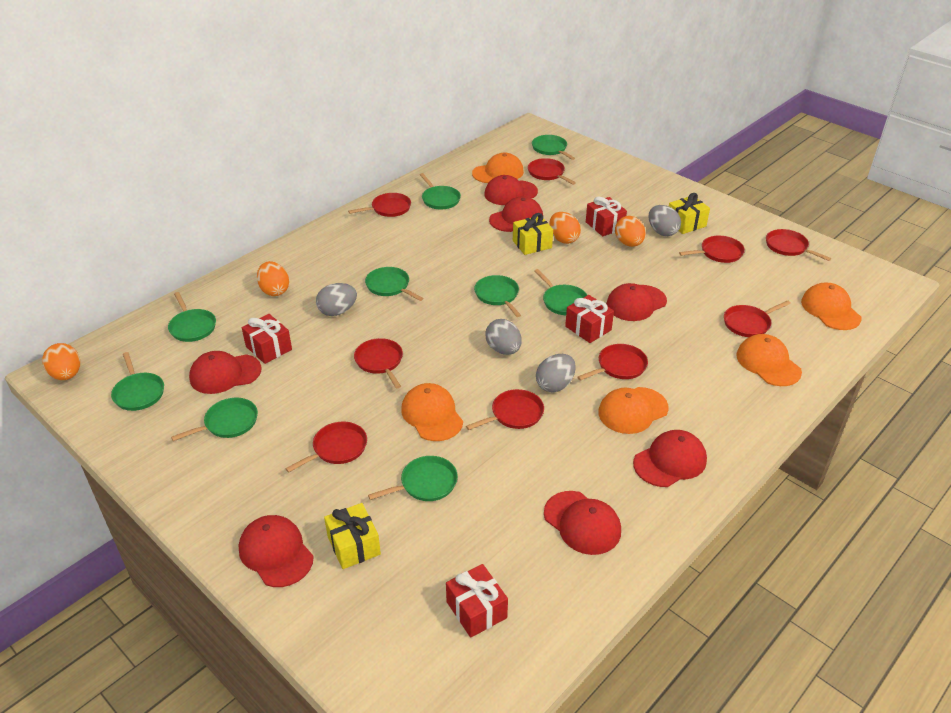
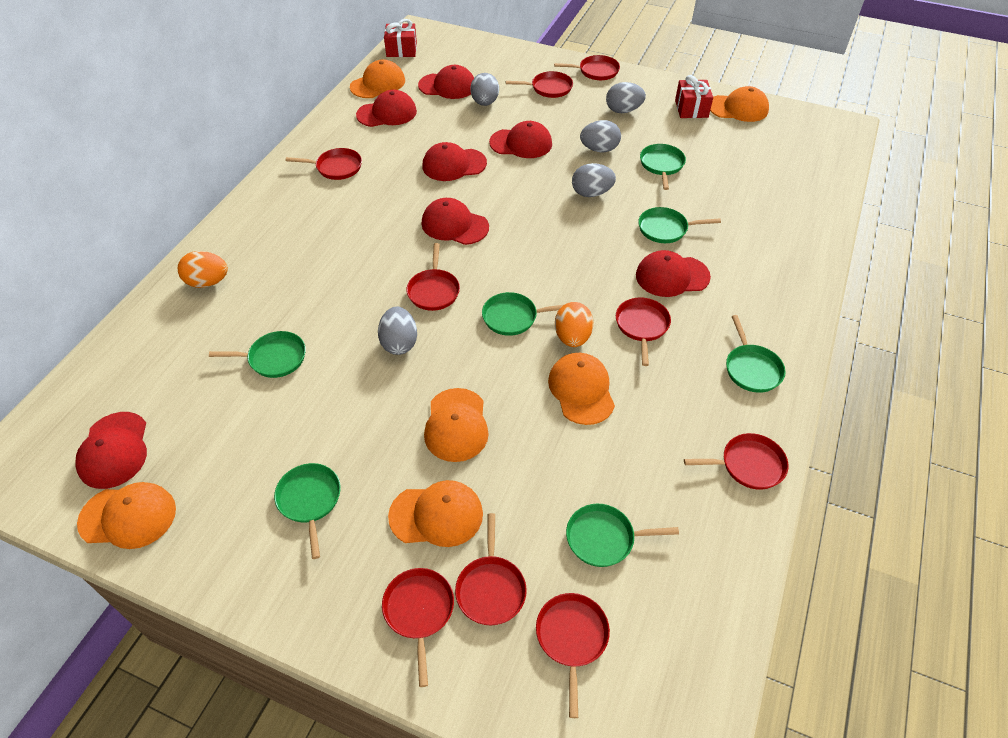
green pan: 9 -> 7
grey egg: 4 -> 5
orange cap: 5 -> 6
orange egg: 4 -> 2
red gift: 4 -> 2
yellow gift: 3 -> 0

